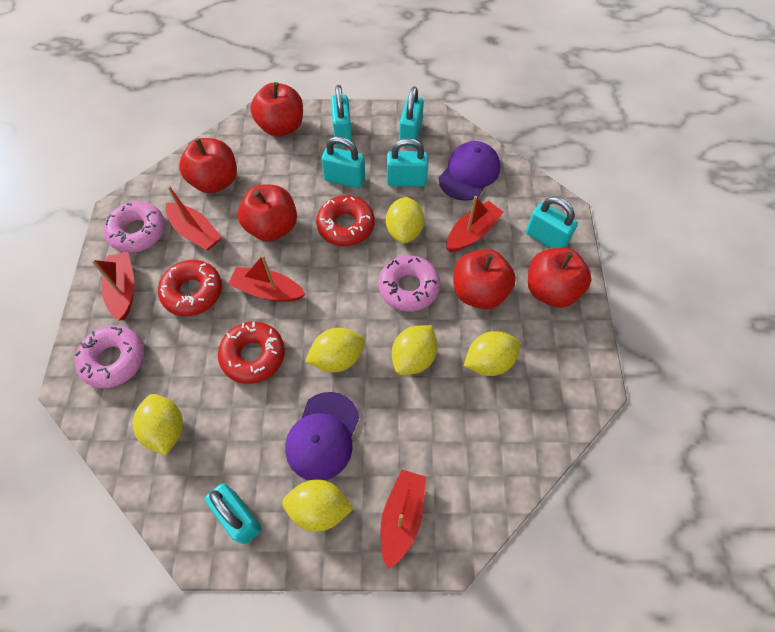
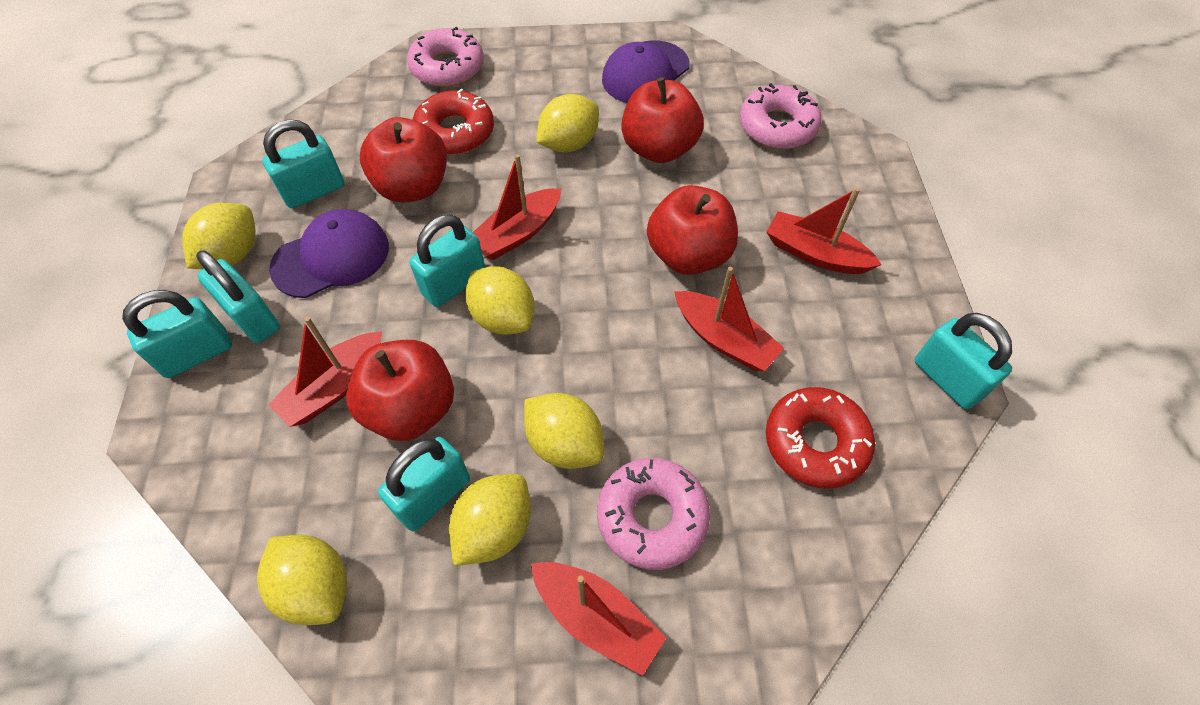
red apple: 5 -> 4
red donut: 3 -> 2

